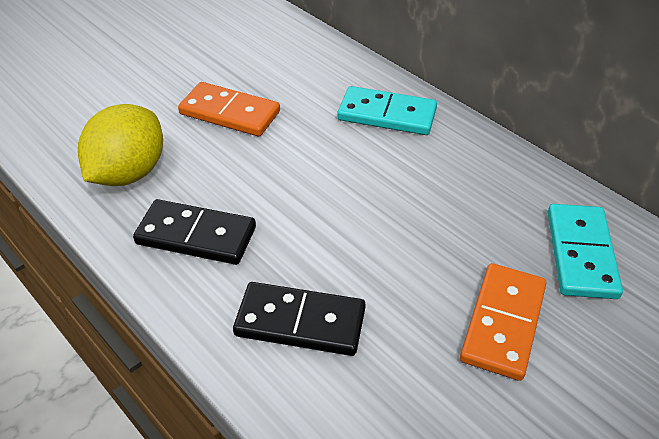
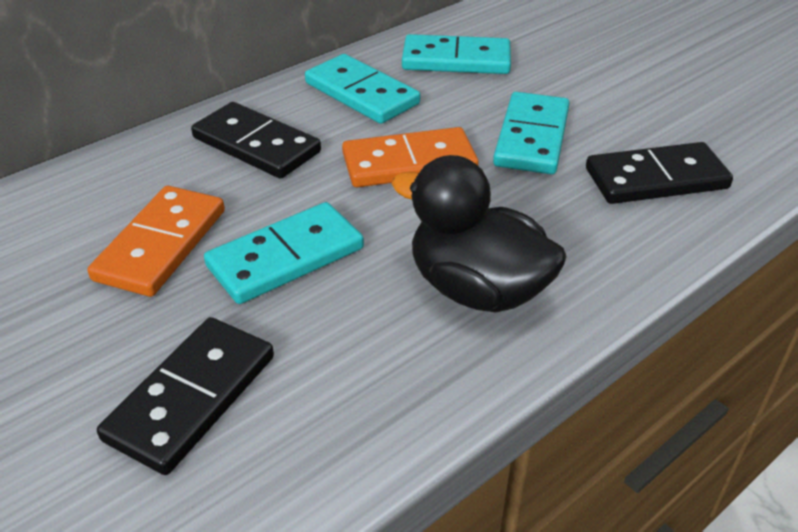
black domino: 2 -> 3
black duck: 0 -> 1
turquoise domino: 2 -> 4
yellow lemon: 1 -> 0

